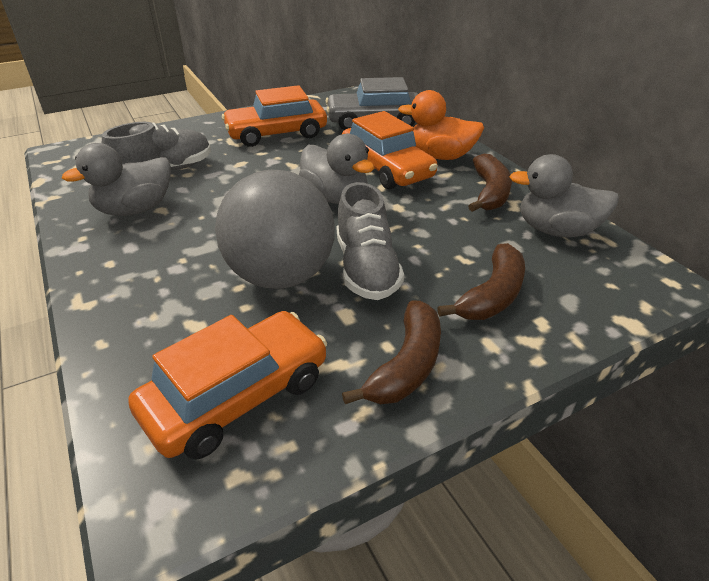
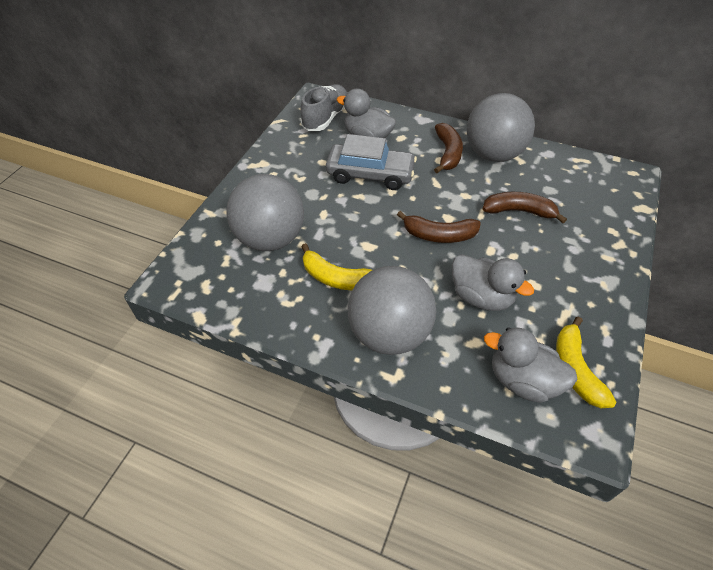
grey ball: 1 -> 3
grey shoe: 2 -> 1
orange car: 3 -> 0
orange duck: 1 -> 0
yellow banana: 0 -> 2

